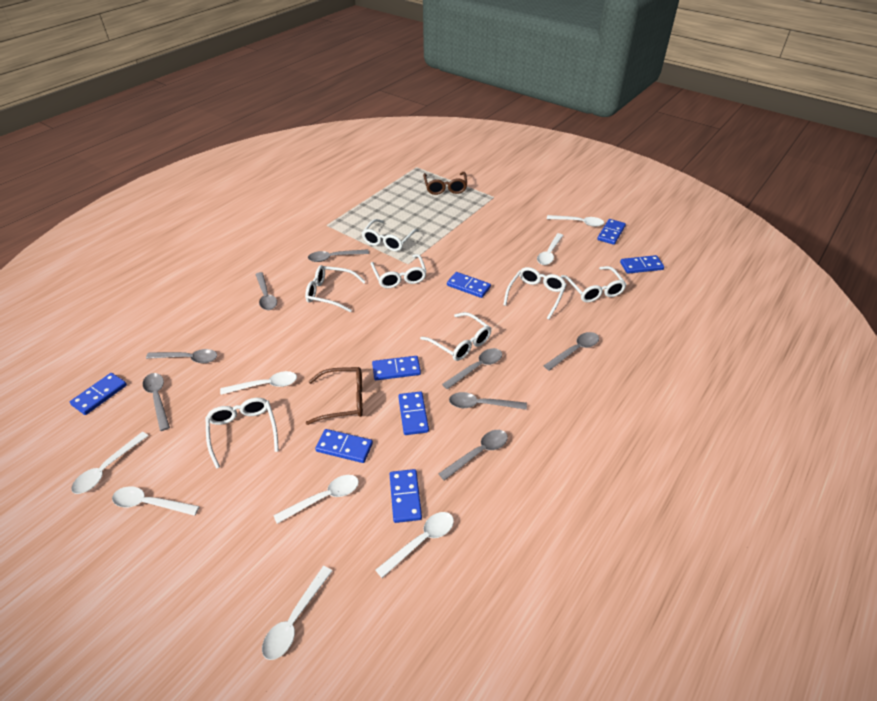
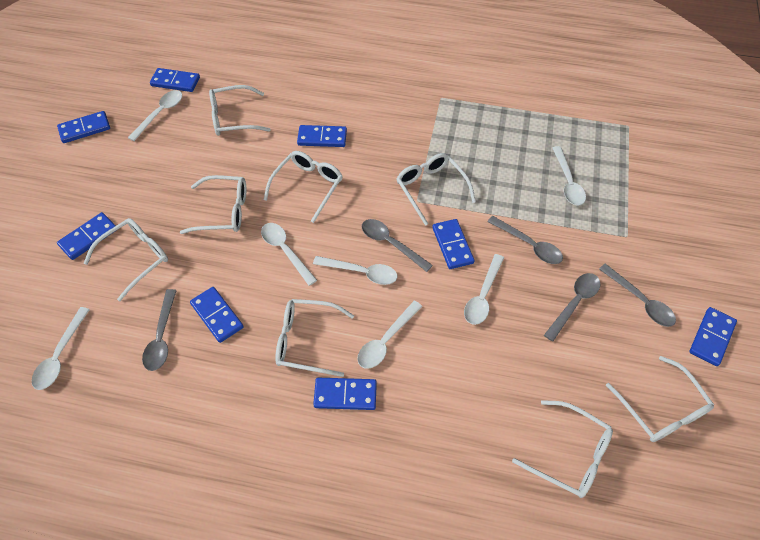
brown glasses: 2 -> 0
grey spoon: 8 -> 5
white glasses: 7 -> 8
white spoon: 8 -> 7

